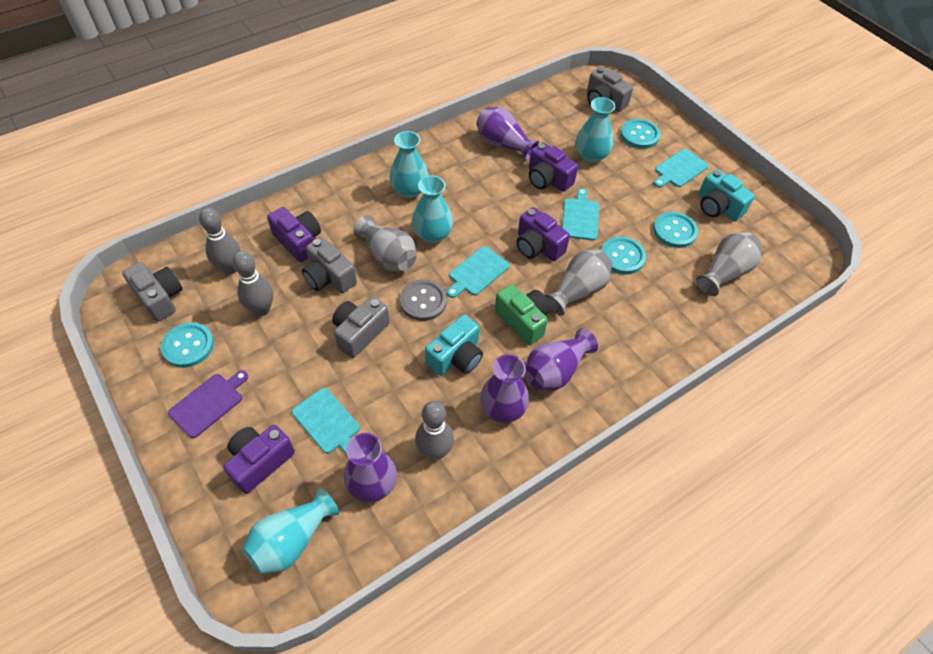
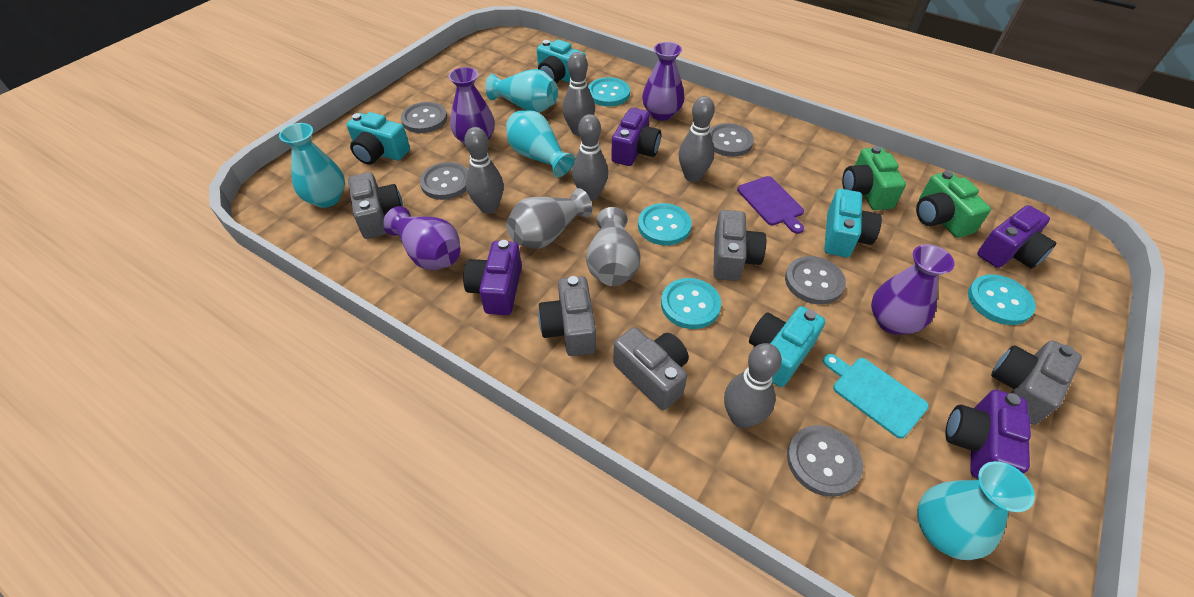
green camera: 1 -> 2
grey bowling pin: 3 -> 5
grey button: 1 -> 5
grey camera: 4 -> 5
grey vase: 3 -> 2
turquoise camera: 2 -> 4
turquoise cutting board: 4 -> 1

